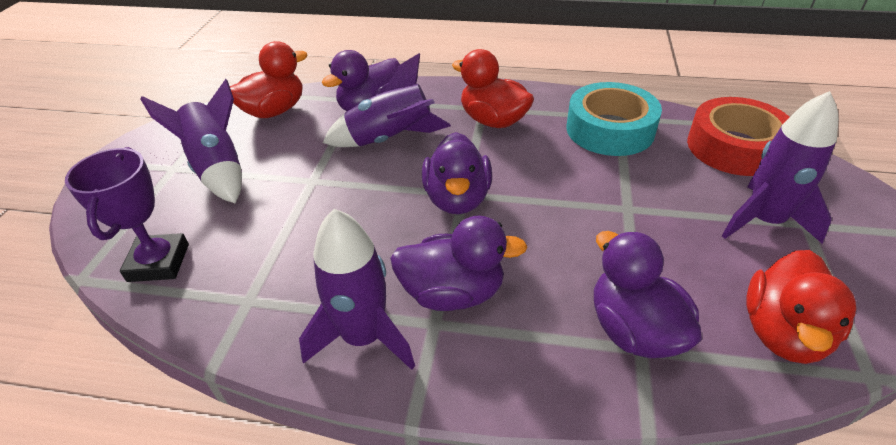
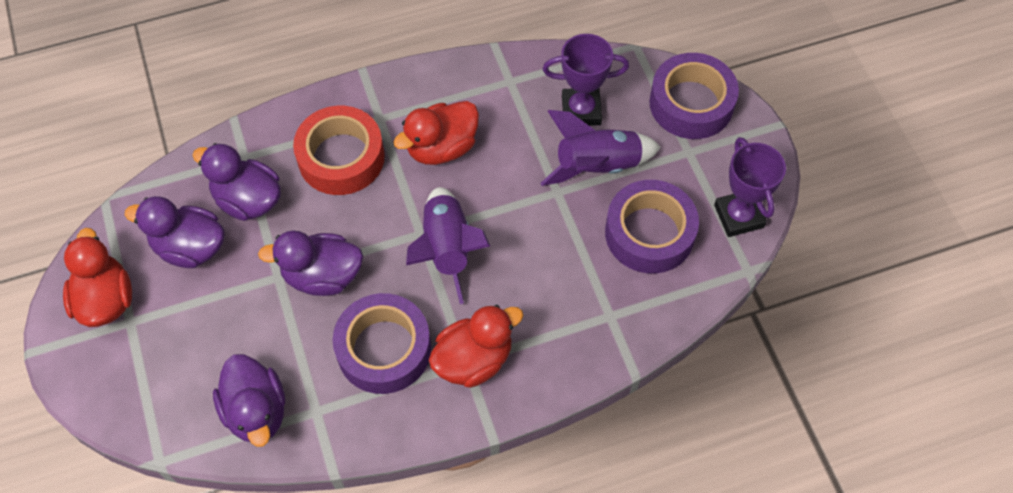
purple rocket: 4 -> 2
purple tape: 0 -> 3
purple trophy: 1 -> 2
turquoise tape: 1 -> 0

